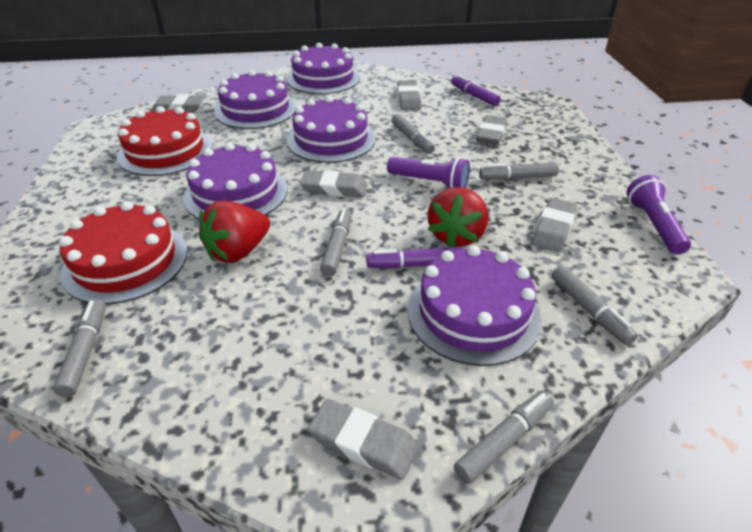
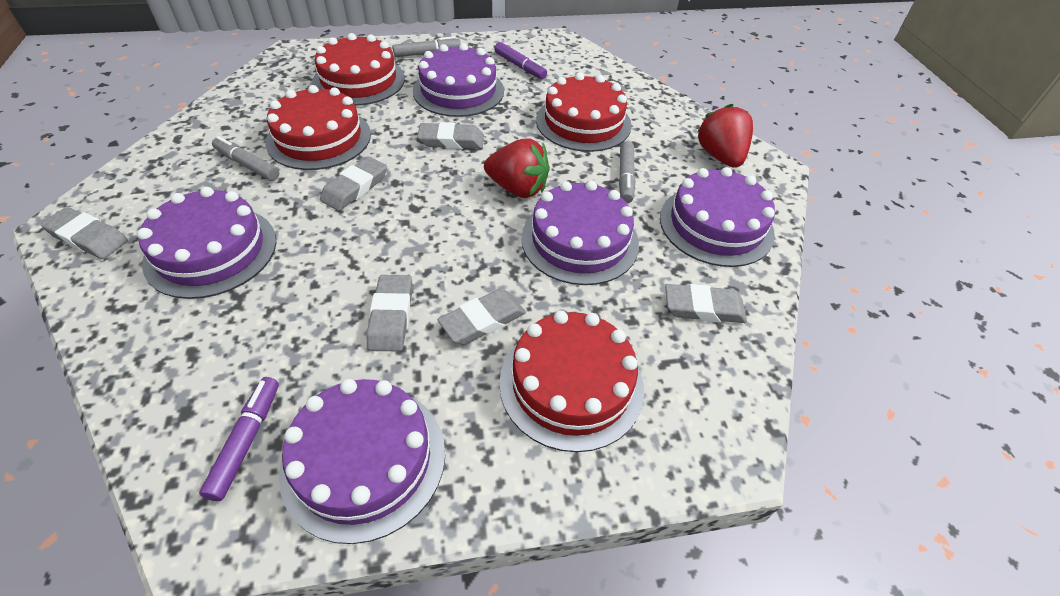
grey marker: 6 -> 3
purple flashlight: 2 -> 0
red cake: 2 -> 4

